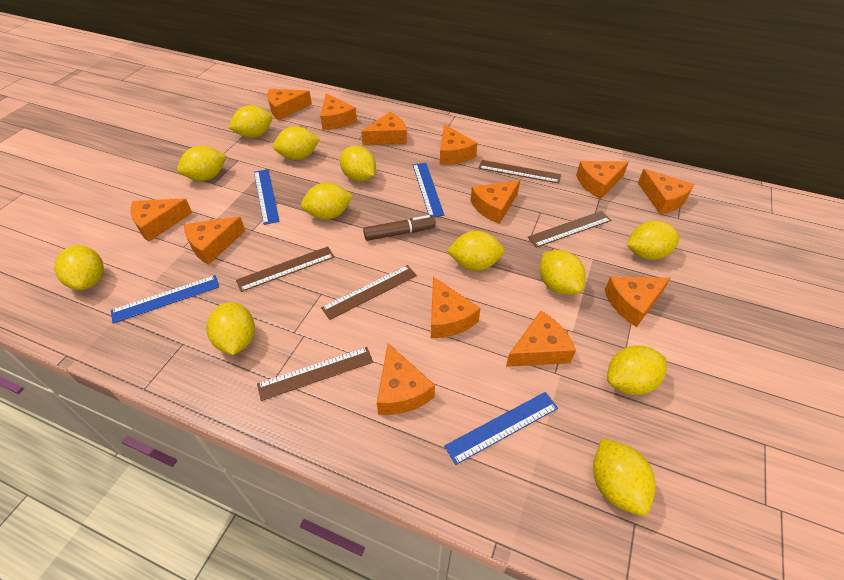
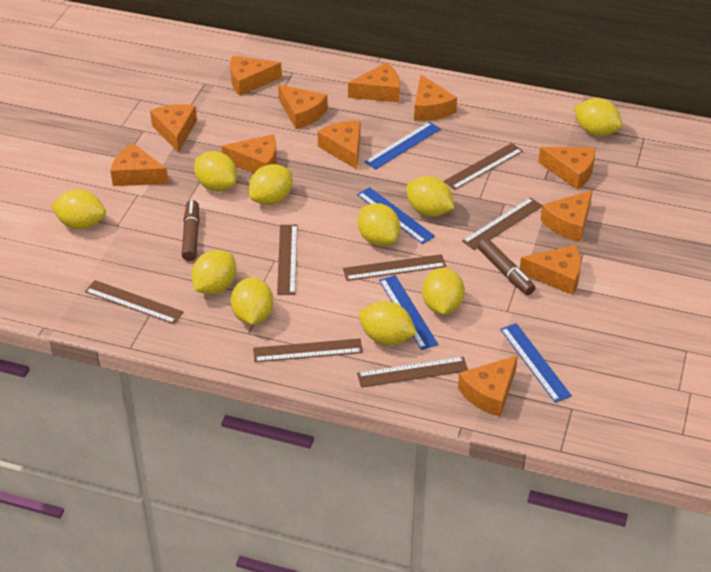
brown marker: 1 -> 2
brown ruler: 5 -> 7
orange cheese: 13 -> 12
yellow lemon: 12 -> 10

